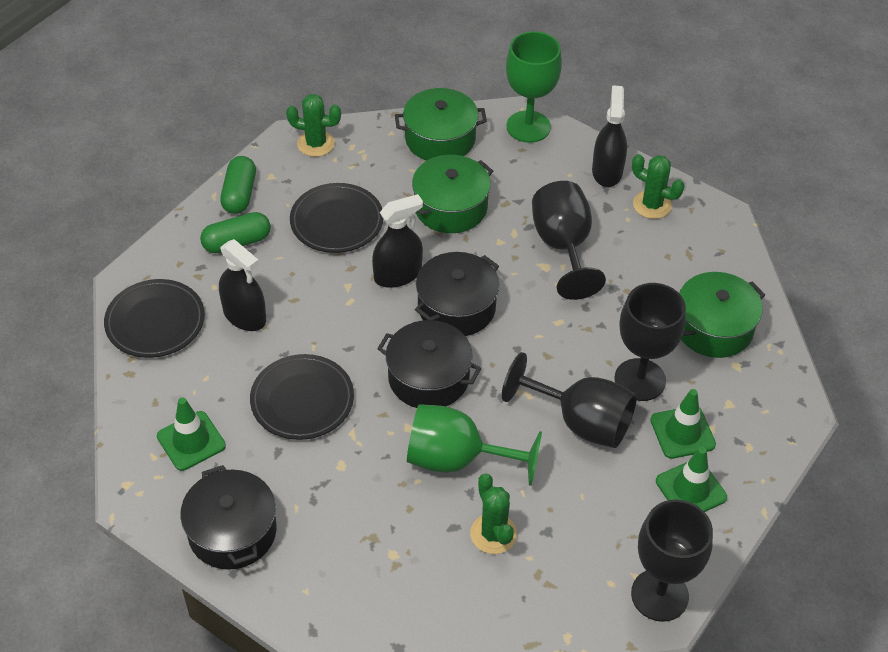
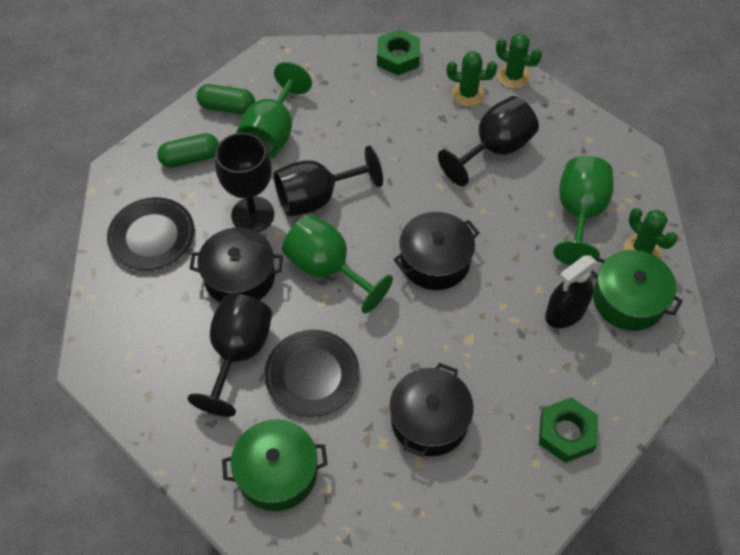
black plate: 3 -> 2
black spray bottle: 3 -> 1
green goblet: 2 -> 3
green nut: 0 -> 2
green pot: 3 -> 2
green traffic cone: 3 -> 0

